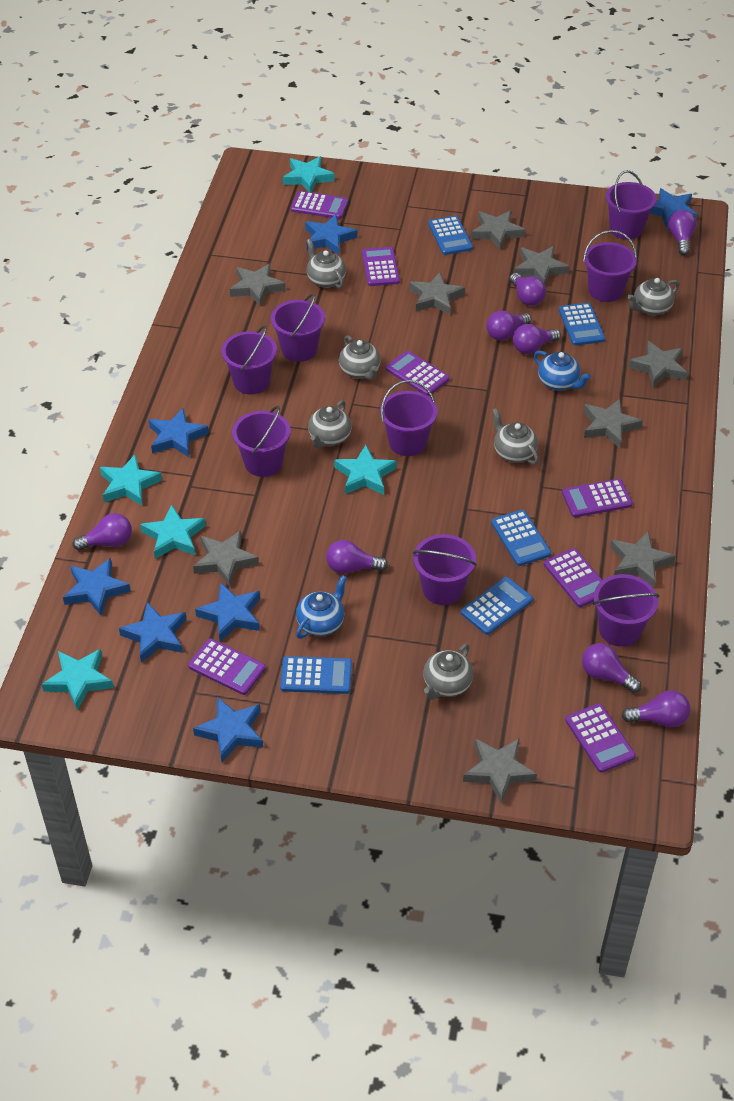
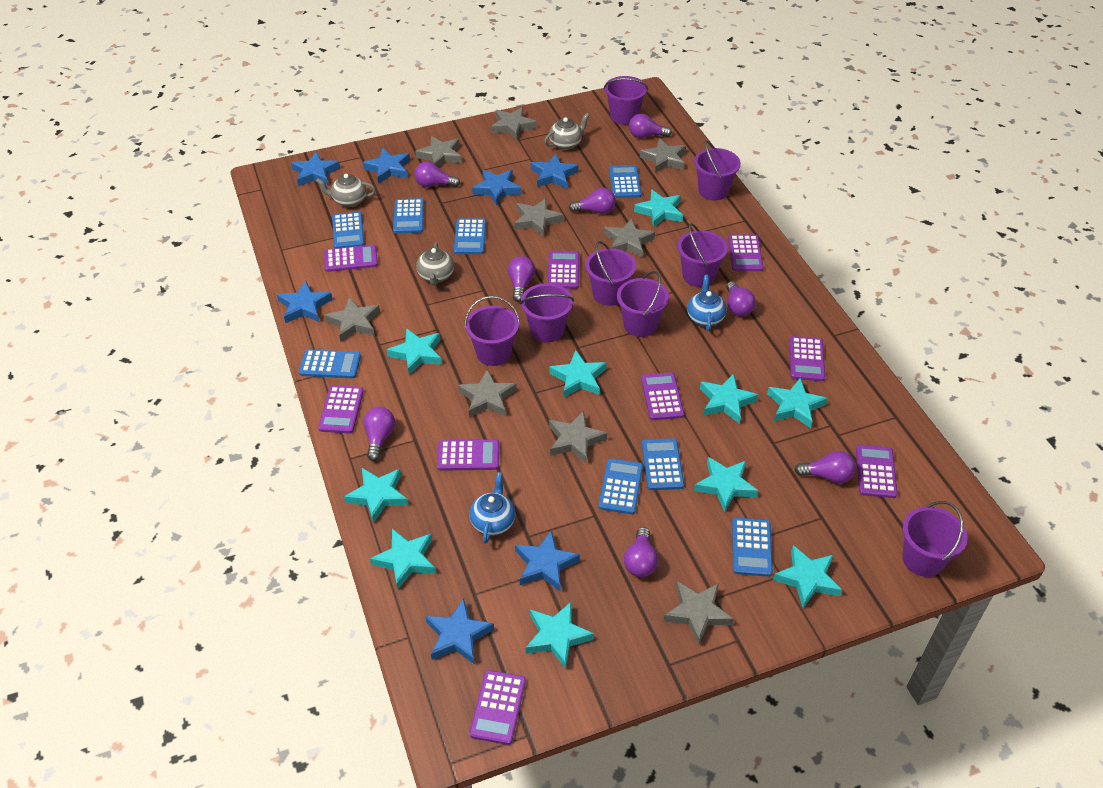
blue calculator: 5 -> 8
grey teapot: 6 -> 3
purple calculator: 7 -> 9
turquoise star: 5 -> 10

